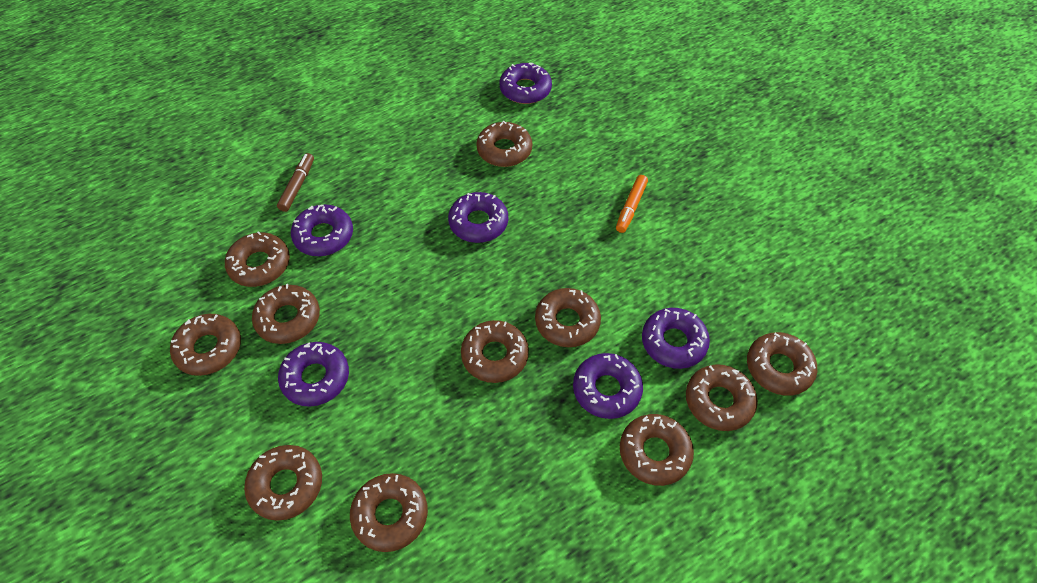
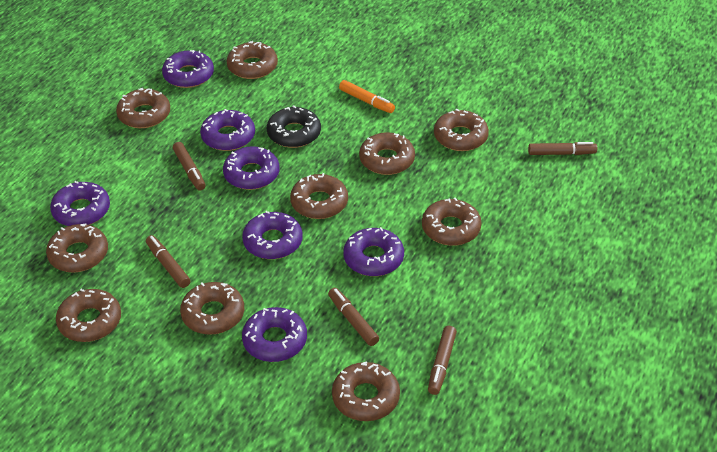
black donut: 0 -> 1
brown donut: 11 -> 10
brown marker: 1 -> 5
purple donut: 6 -> 7

